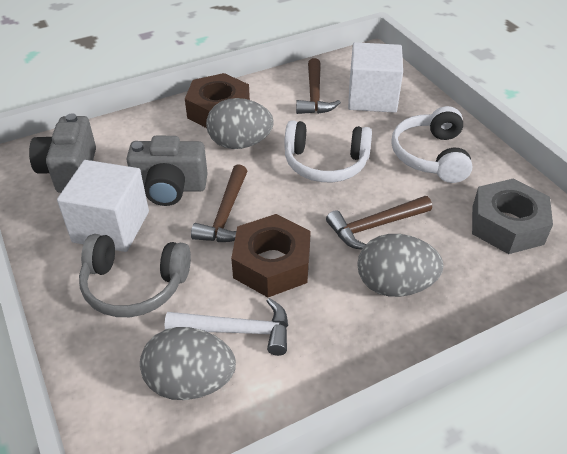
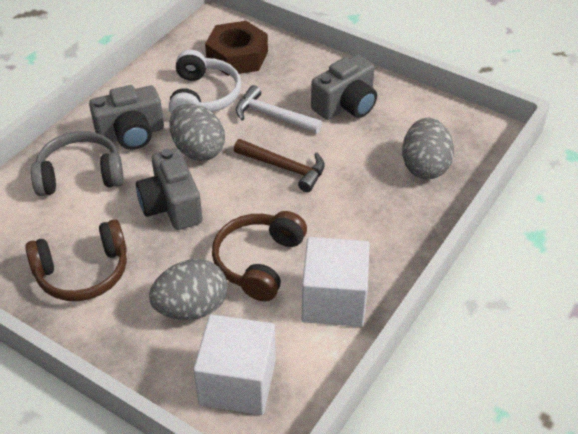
brown hammer: 3 -> 1
brown headphones: 0 -> 2
brown nut: 2 -> 1
grey camera: 2 -> 3
grey nut: 1 -> 0
white headphones: 2 -> 1

